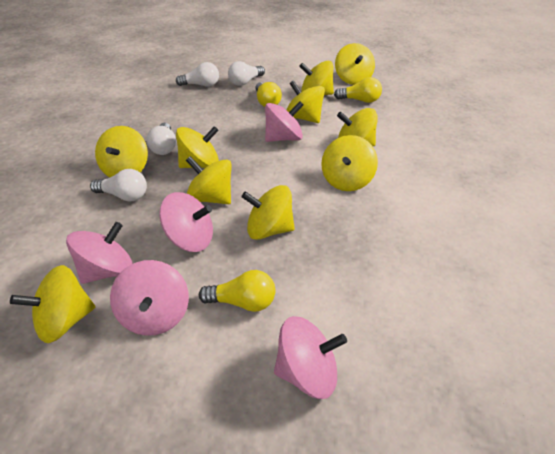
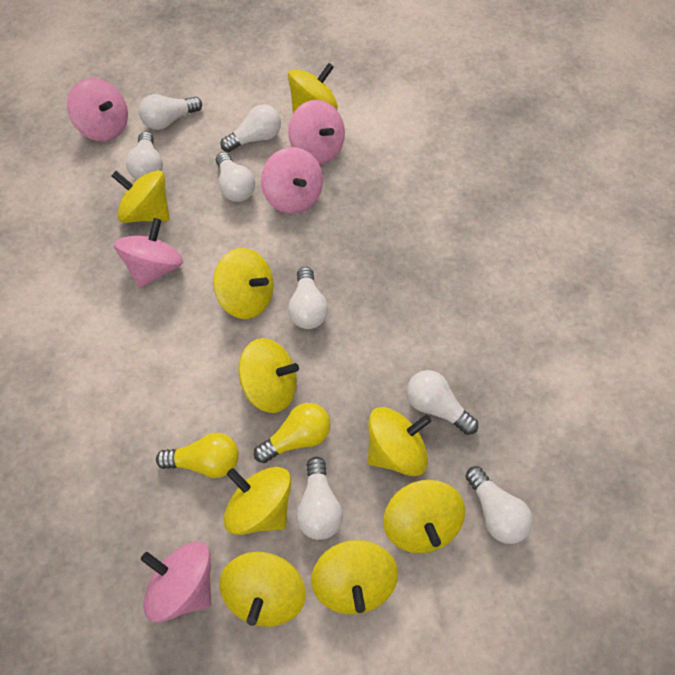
white light bulb: 4 -> 8
yellow light bulb: 3 -> 2
yellow spinning top: 10 -> 9

